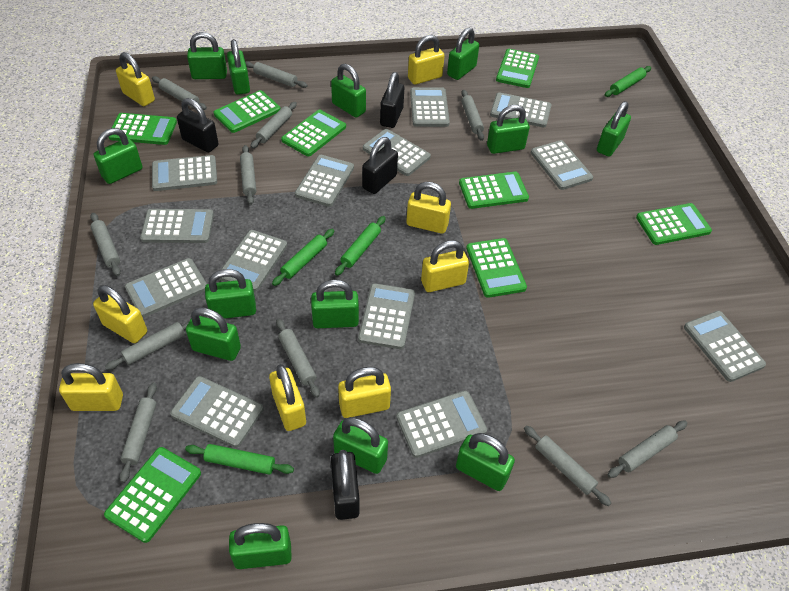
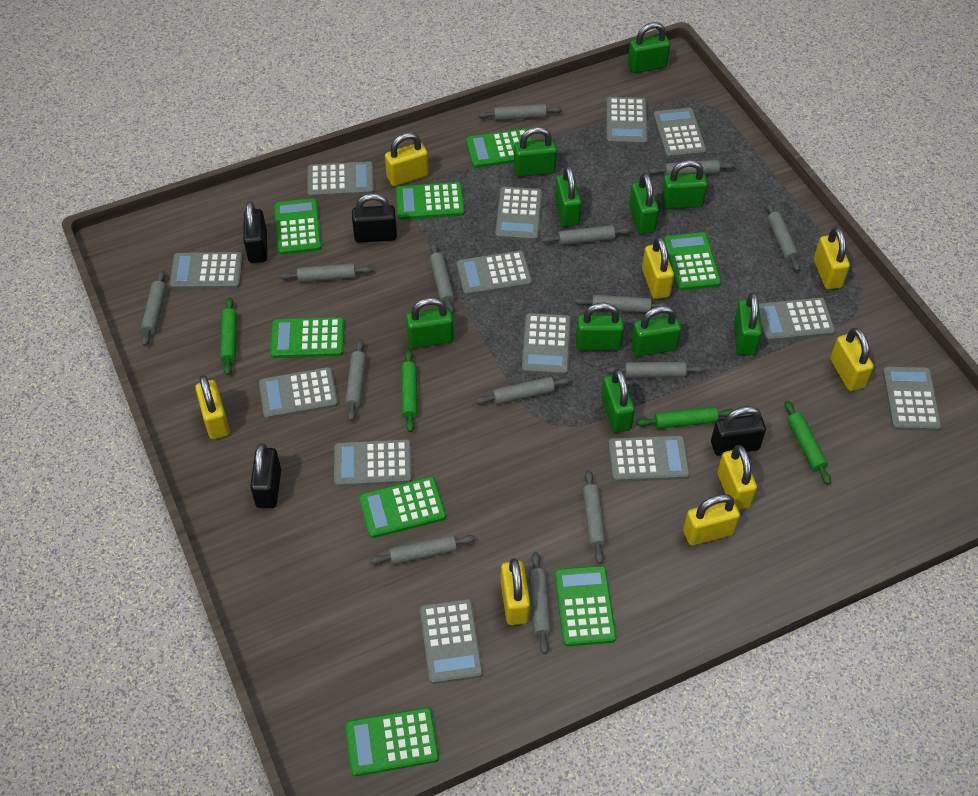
green padlock: 13 -> 10
grey rolling pin: 11 -> 14

